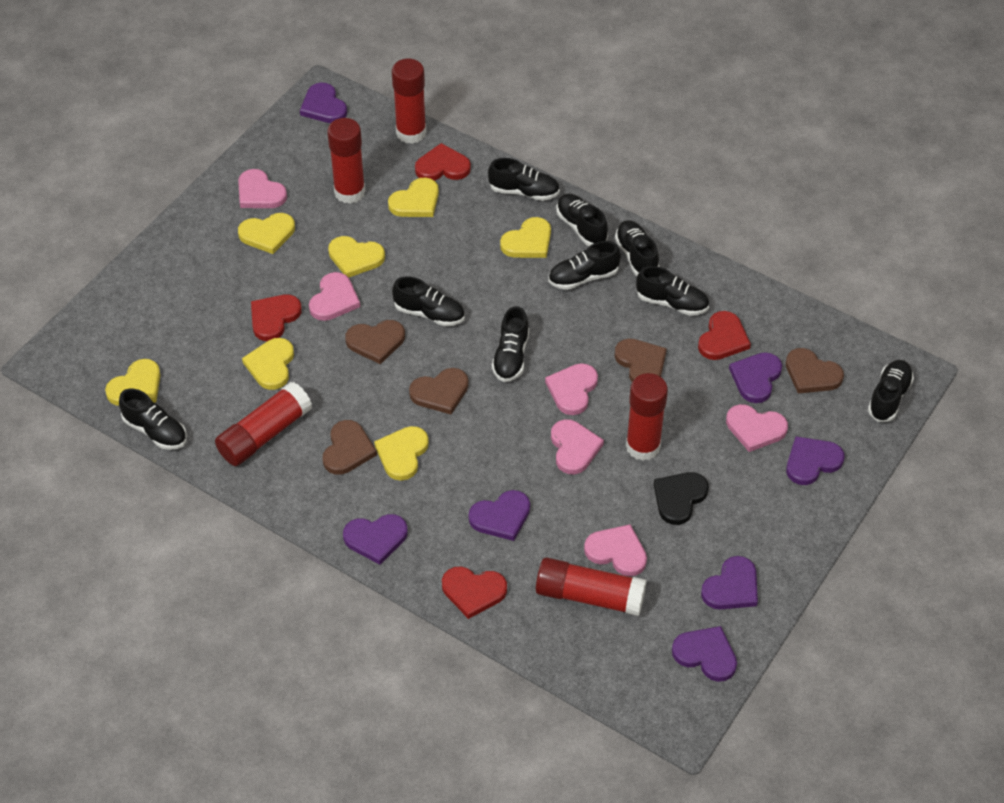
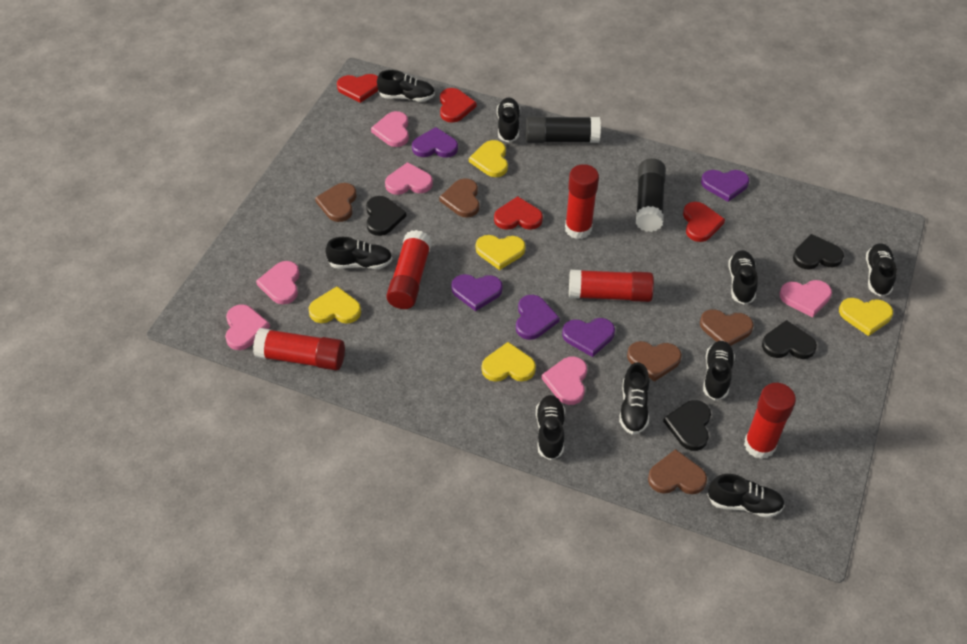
black glue stick: 0 -> 2
black heart: 1 -> 4
purple heart: 7 -> 5
yellow heart: 7 -> 5

